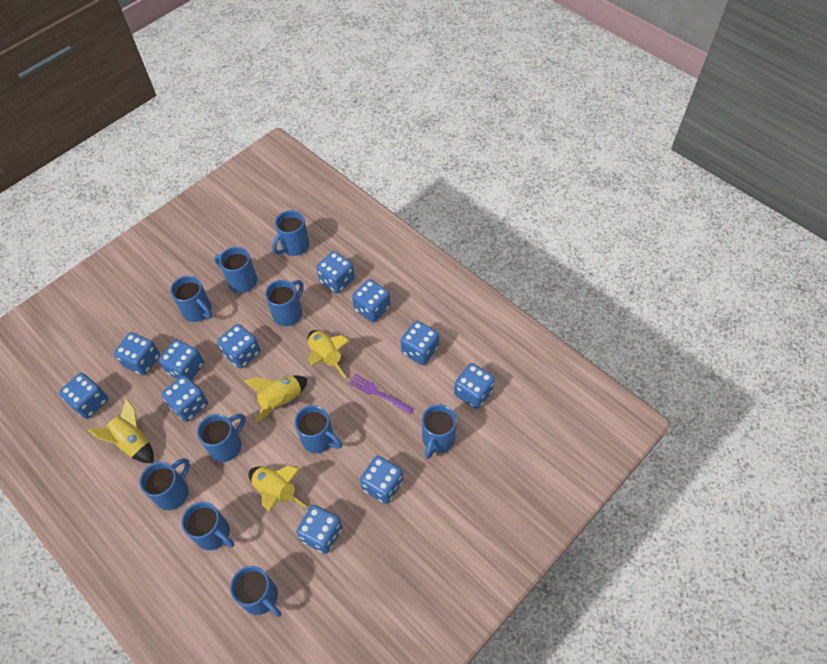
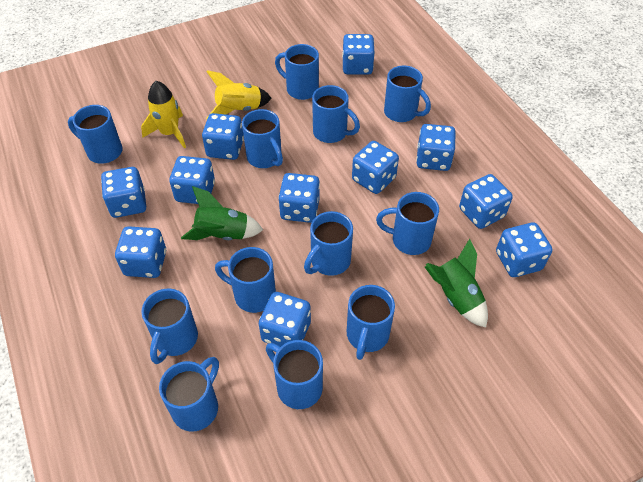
blue mug: 10 -> 12
green rocket: 0 -> 2
purple fork: 1 -> 0
yellow rocket: 4 -> 2

